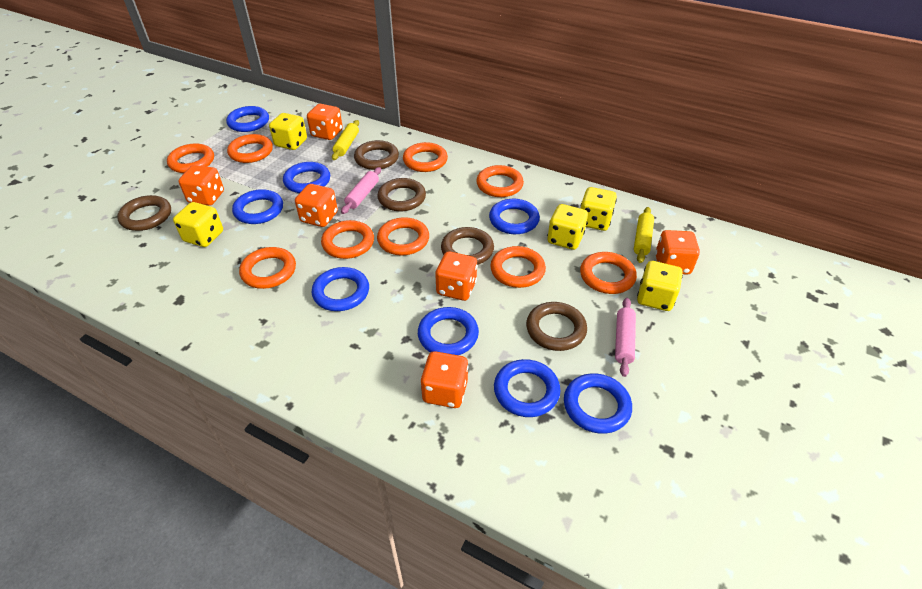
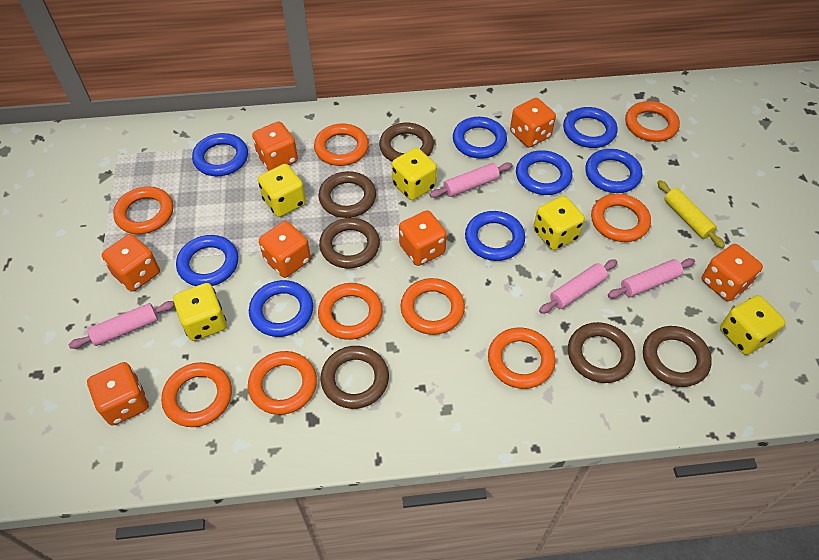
brown ring: 5 -> 6
orange dice: 6 -> 7
pink rolling pin: 2 -> 4
yellow rolling pin: 2 -> 1

